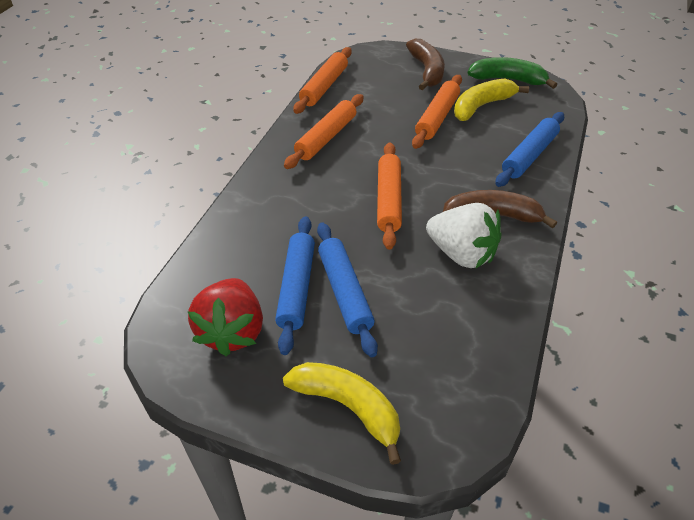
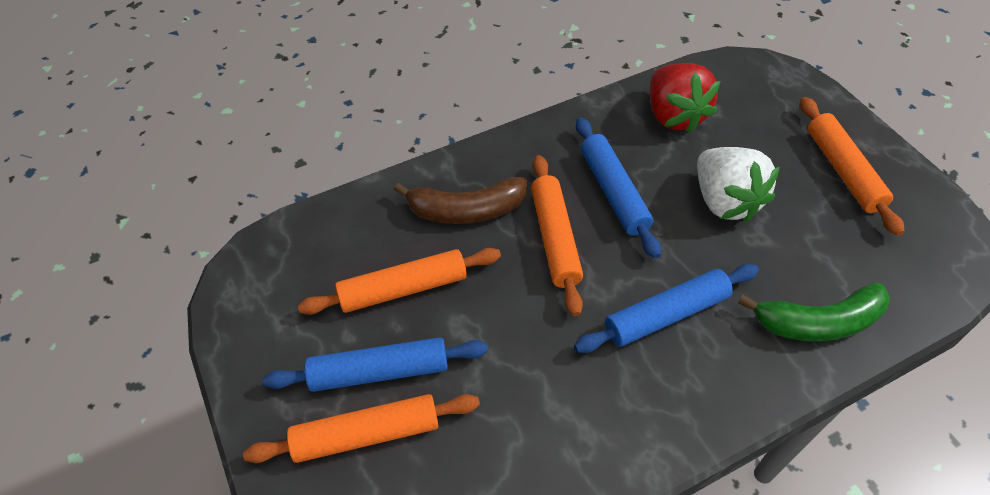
brown banana: 2 -> 1
yellow banana: 2 -> 0

